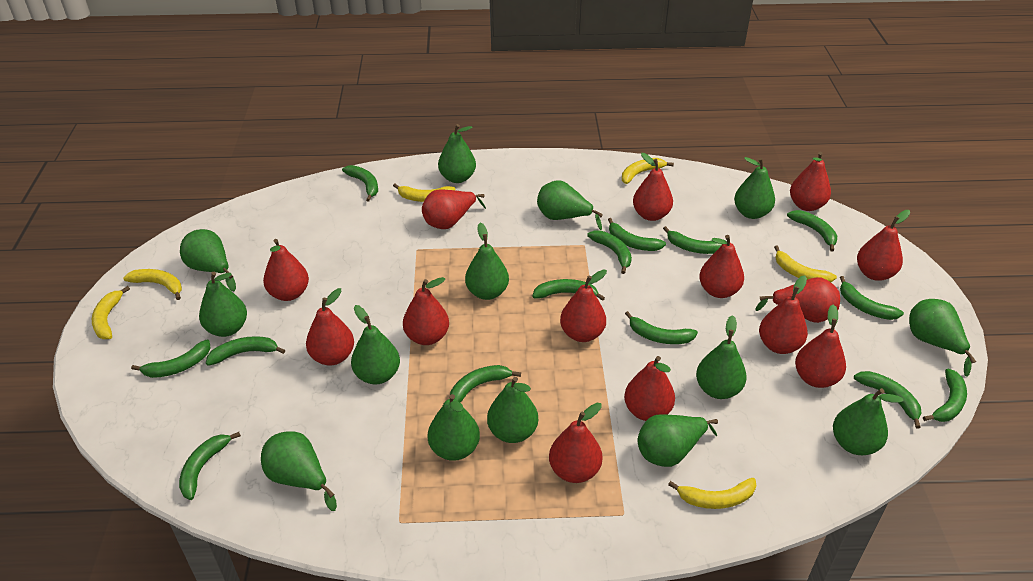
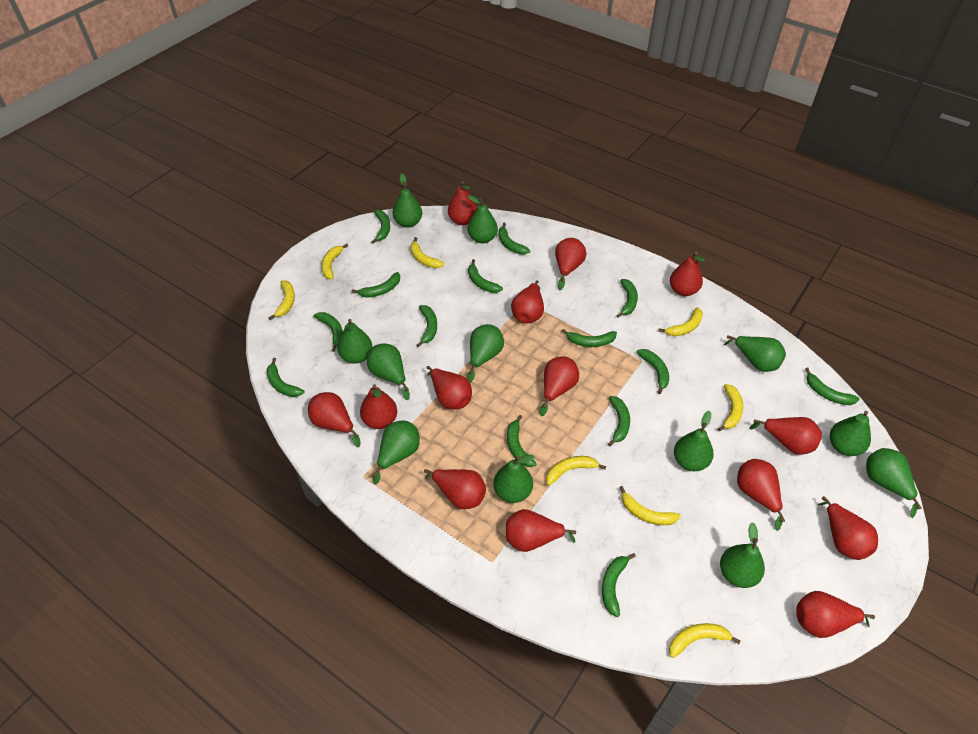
green pear: 14 -> 12
yellow banana: 6 -> 8

